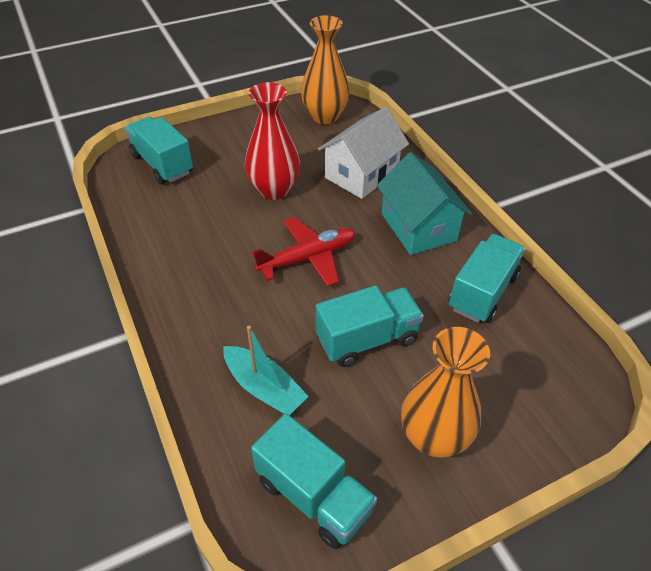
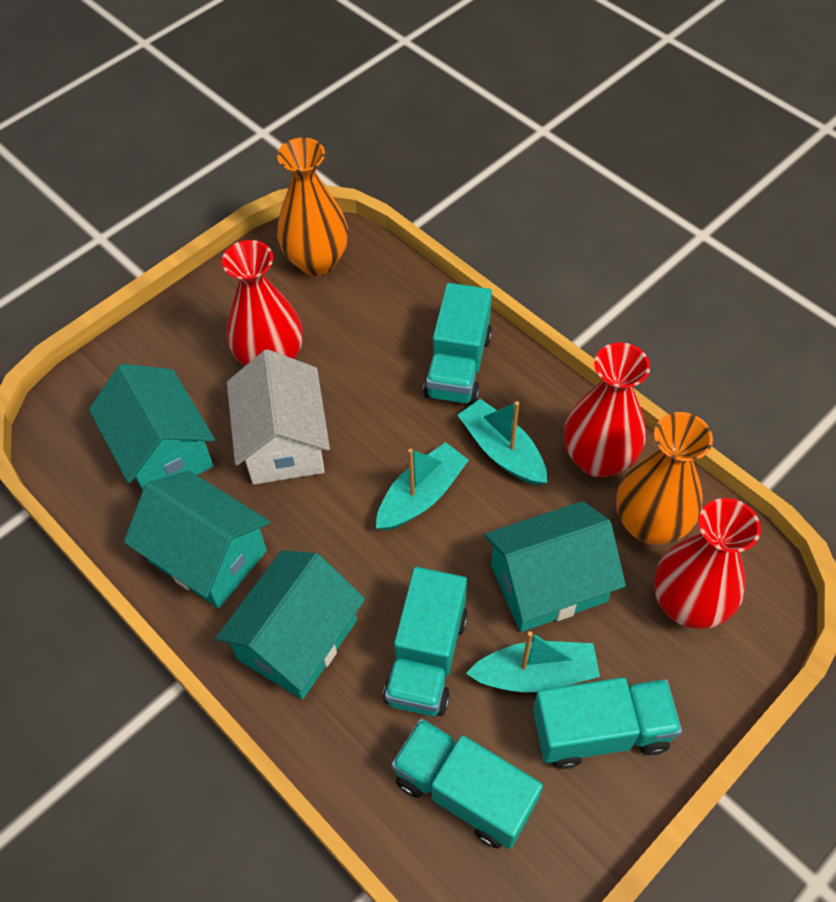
red plane: 1 -> 0
red vase: 1 -> 3
turquoise boat: 1 -> 3
turquoise house: 1 -> 4

